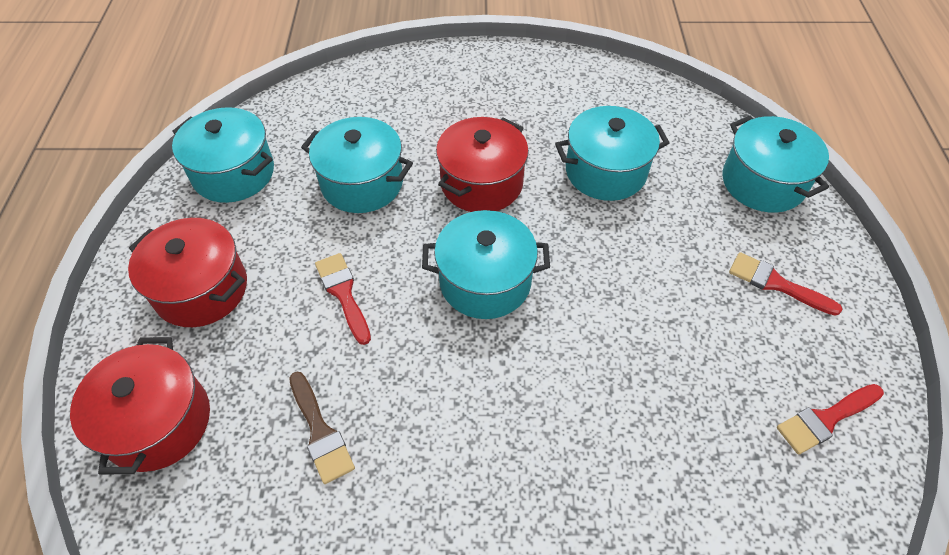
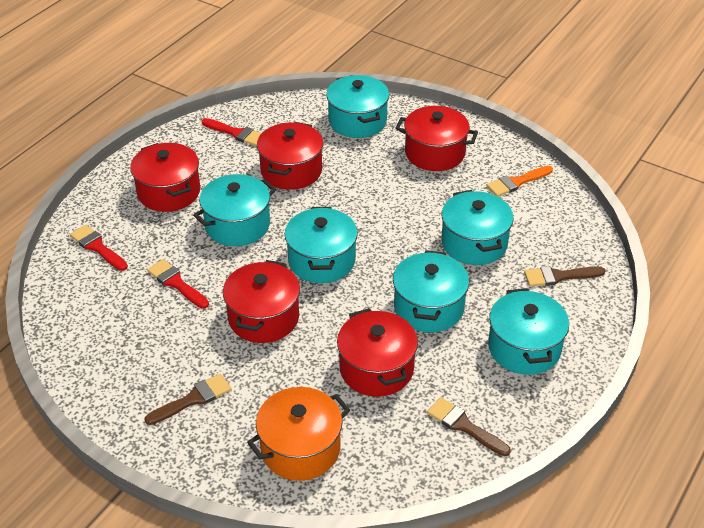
brown brush: 1 -> 3
orange brush: 0 -> 1
orange pot: 0 -> 1
red pot: 3 -> 5
turquoise pot: 5 -> 6

